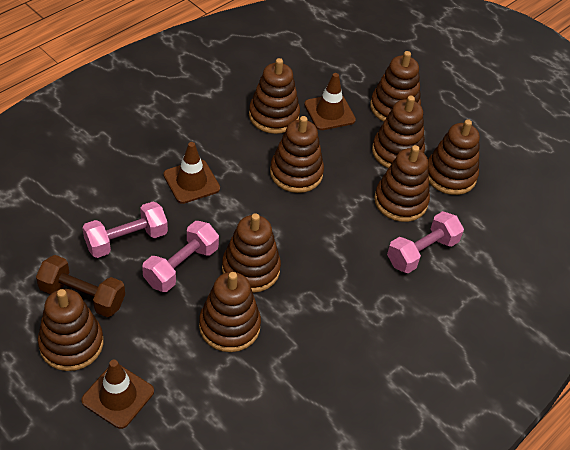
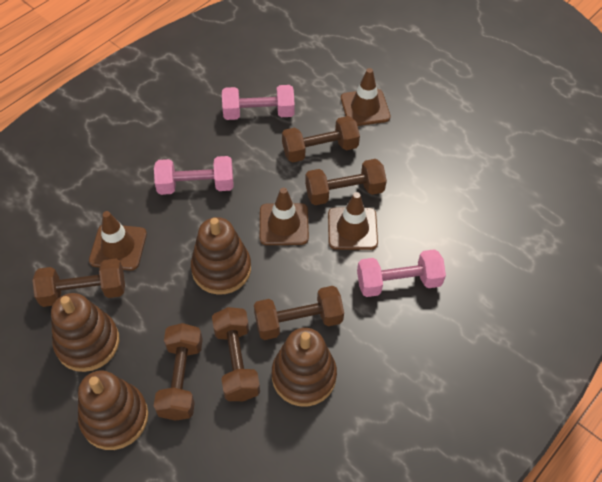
brown dumbbell: 1 -> 6
brown stacking toy: 9 -> 4
brown traffic cone: 3 -> 4

